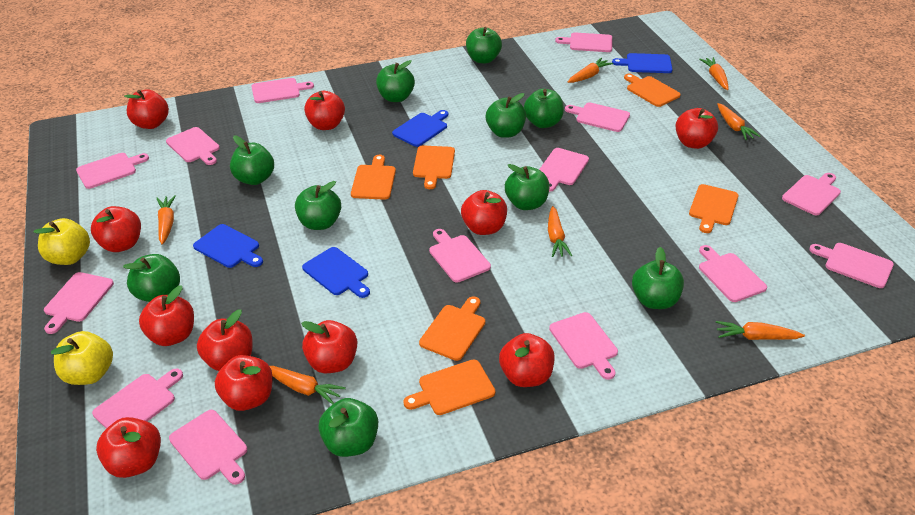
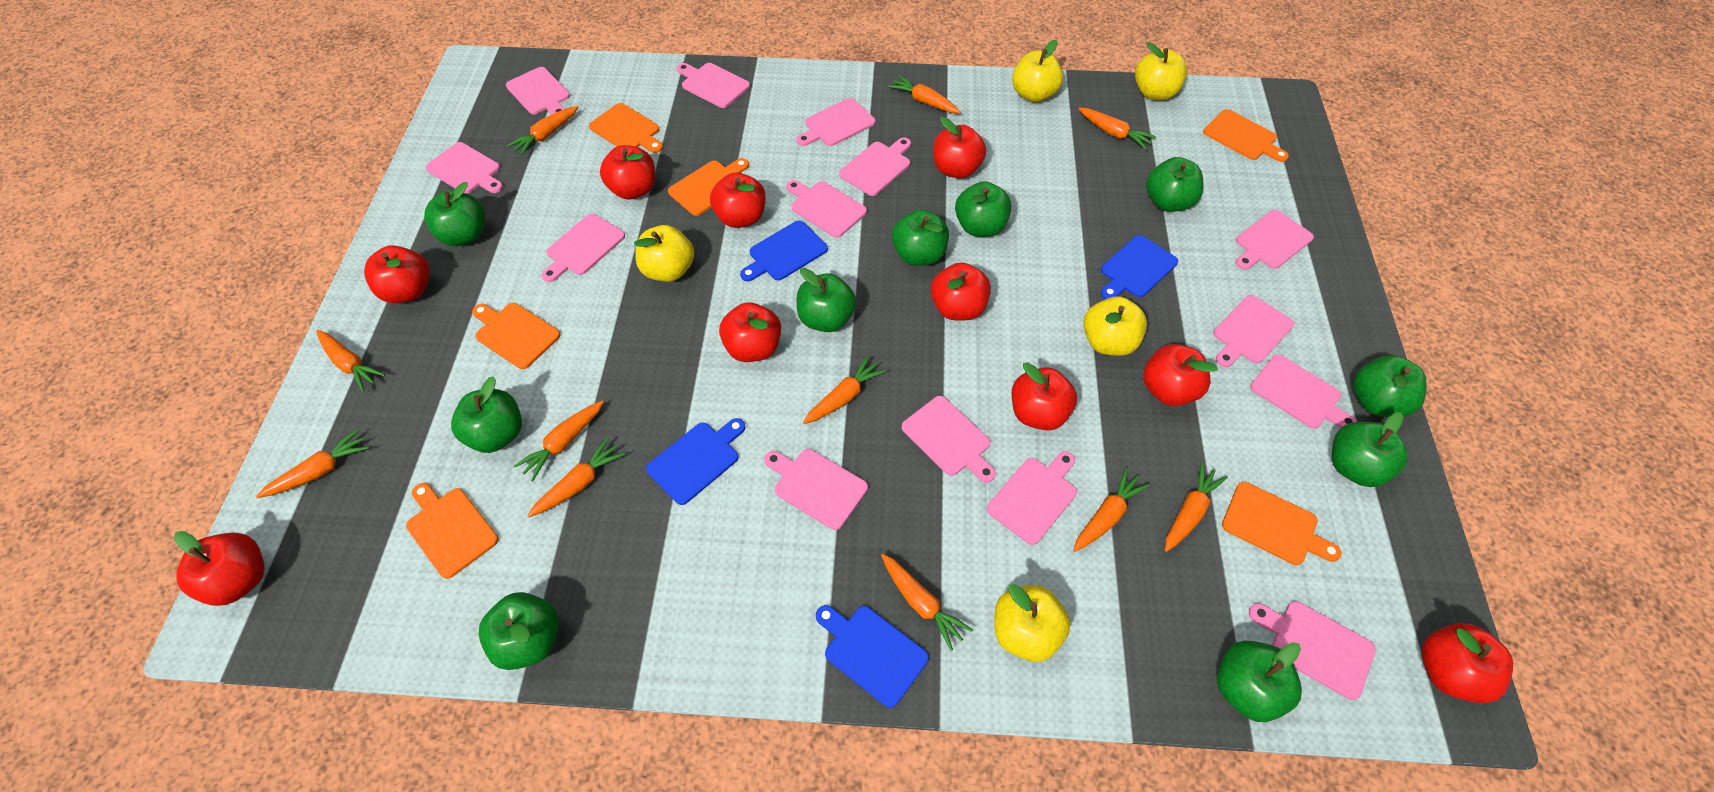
orange carrot: 7 -> 11
red apple: 11 -> 10
yellow apple: 2 -> 5

